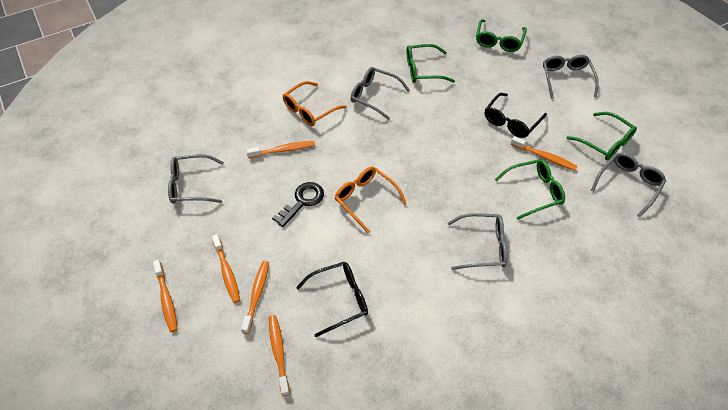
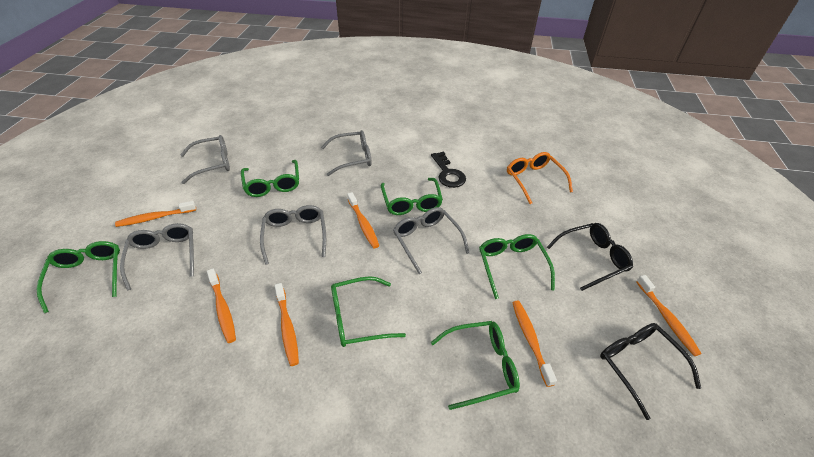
green glasses: 4 -> 6
orange glasses: 2 -> 1

